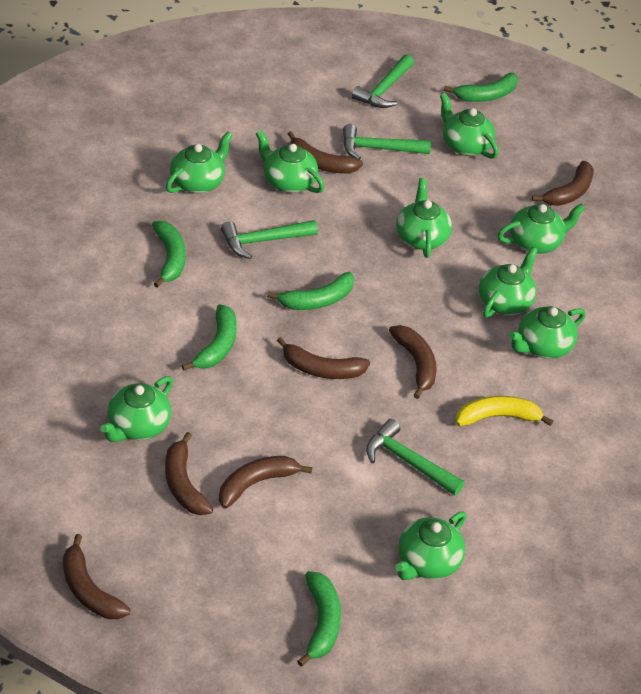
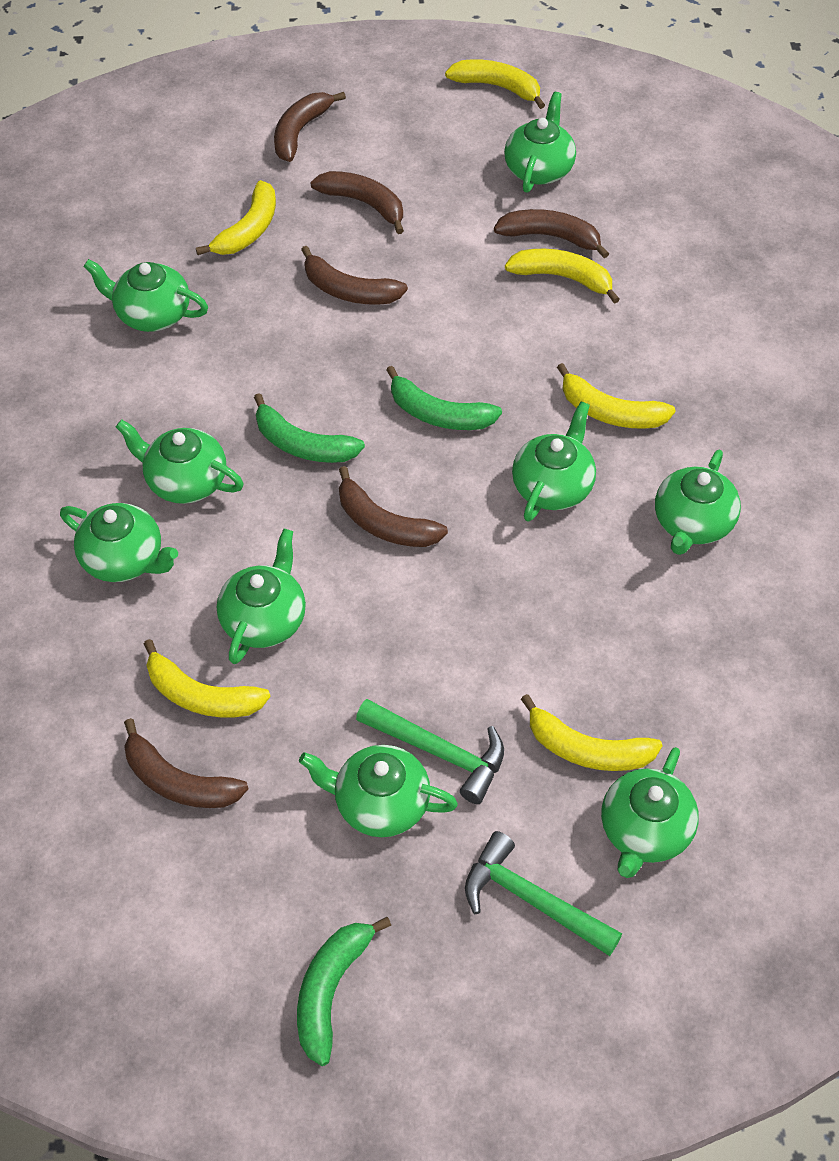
brown banana: 7 -> 6
green banana: 5 -> 3
green hammer: 4 -> 2
yellow banana: 1 -> 6

